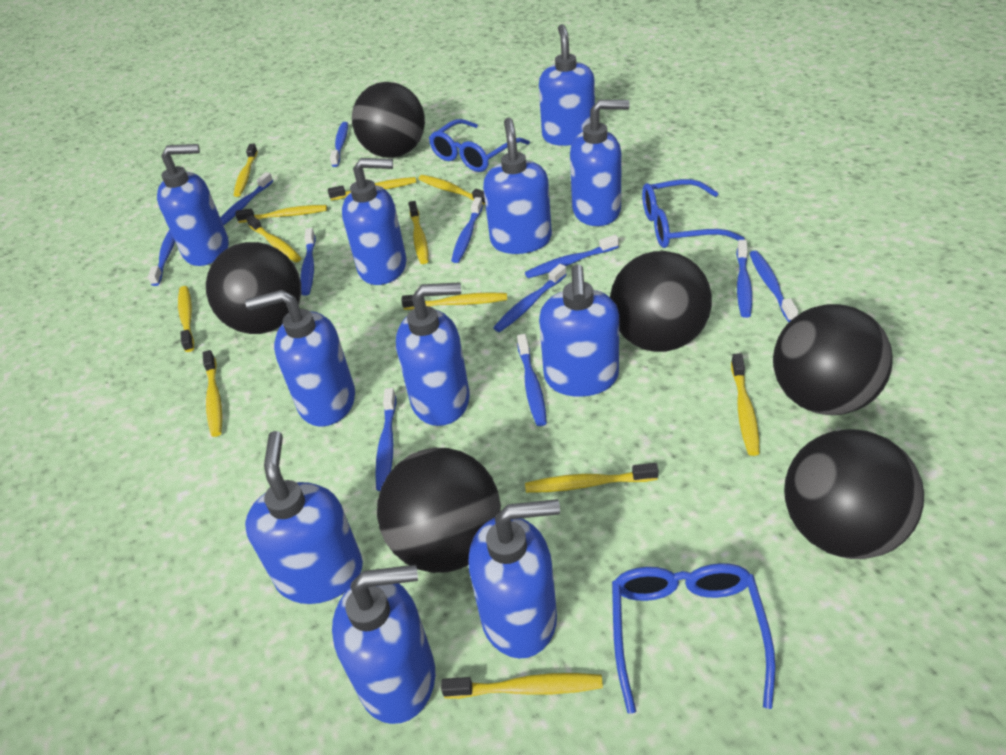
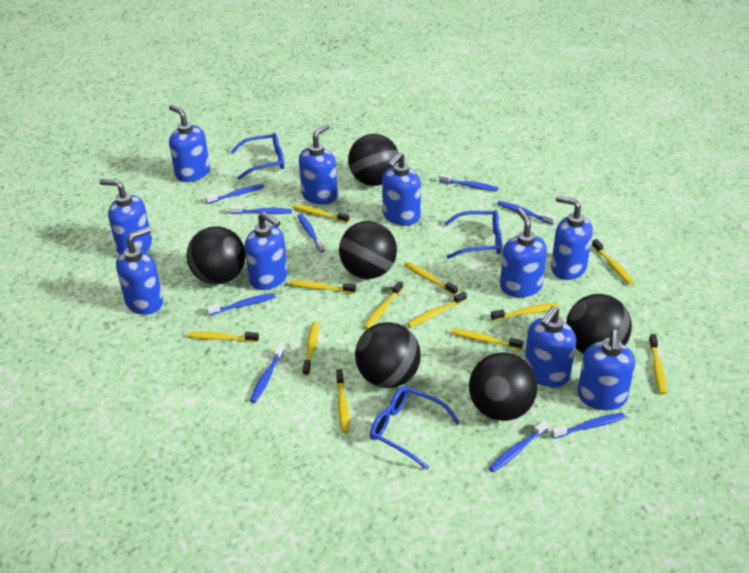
blue soap dispenser: 11 -> 10
blue toothbrush: 11 -> 9

